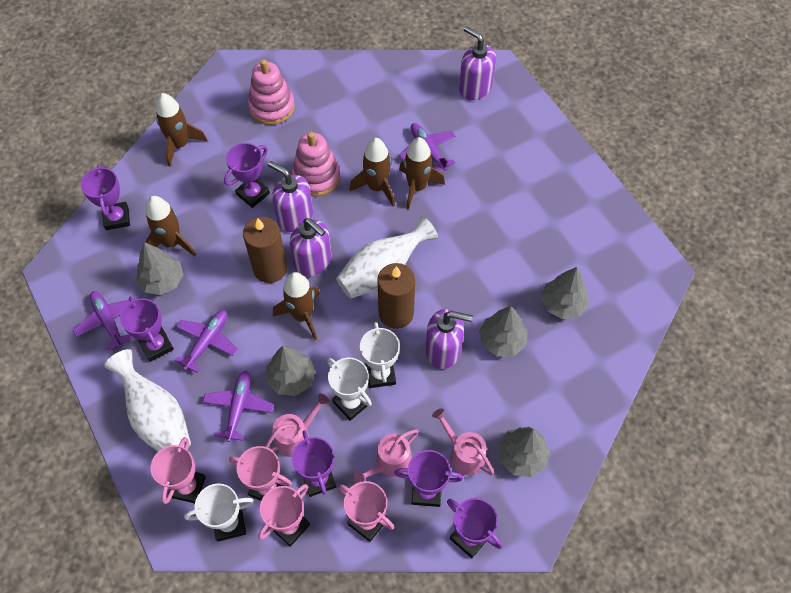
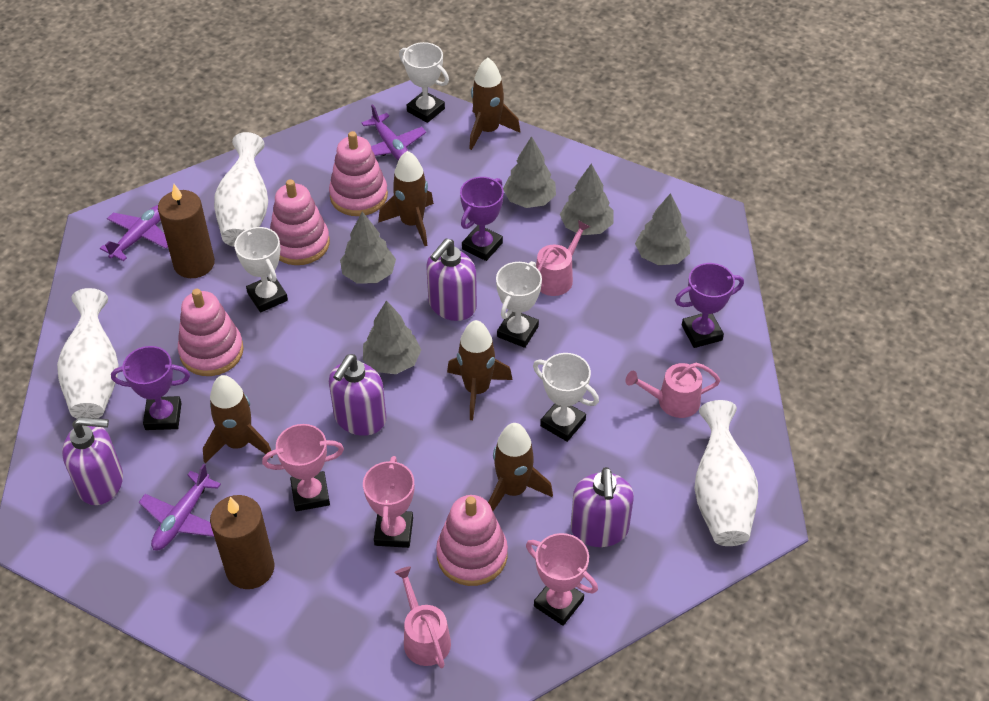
pink stacking toy: 2 -> 4
pink trophy: 4 -> 3
purple plane: 4 -> 3
purple trophy: 6 -> 3
white trophy: 3 -> 4
white vase: 2 -> 3

